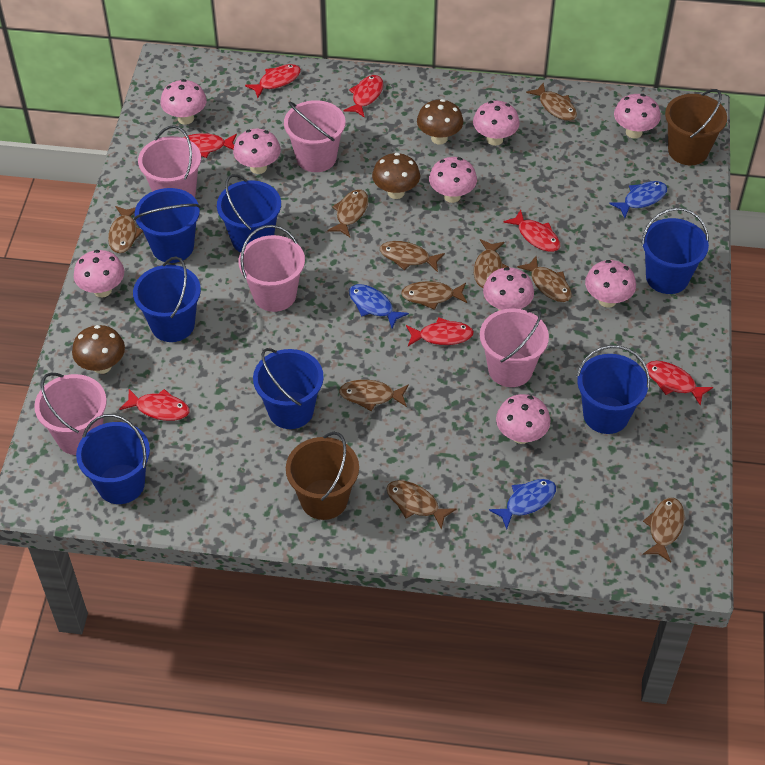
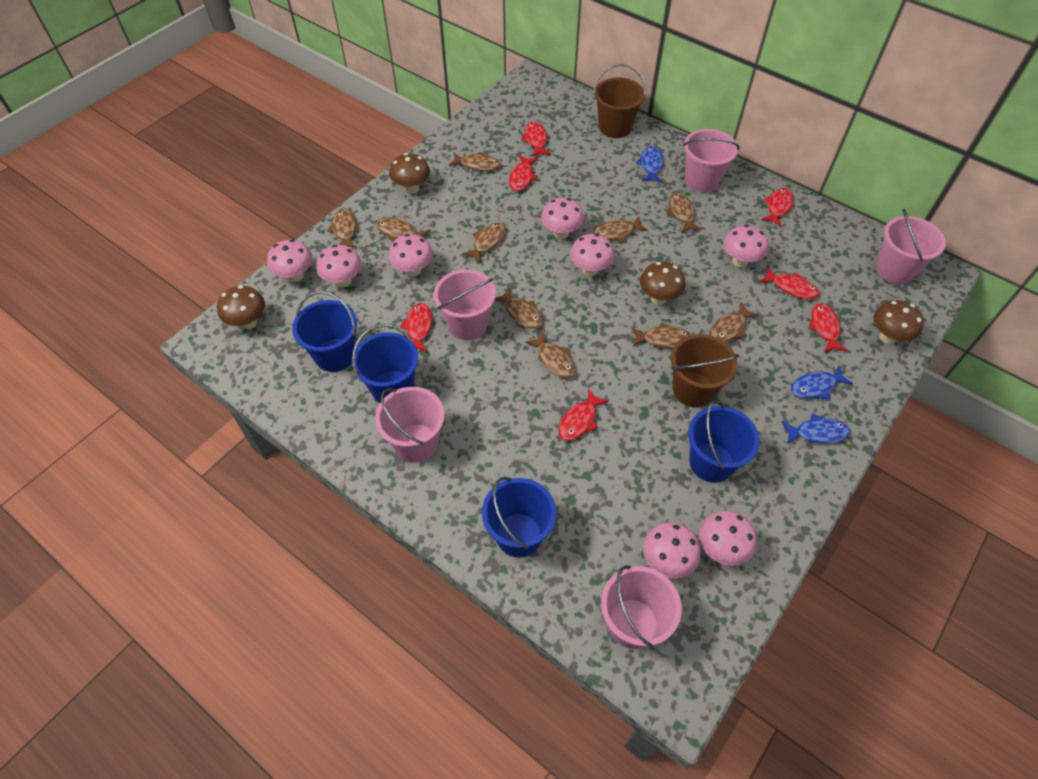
blue bucket: 7 -> 4
brown mushroom: 3 -> 4
pink mushroom: 9 -> 8

